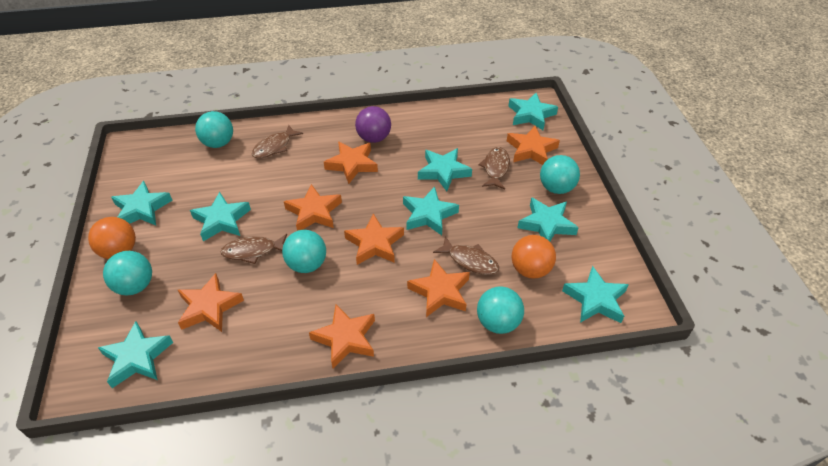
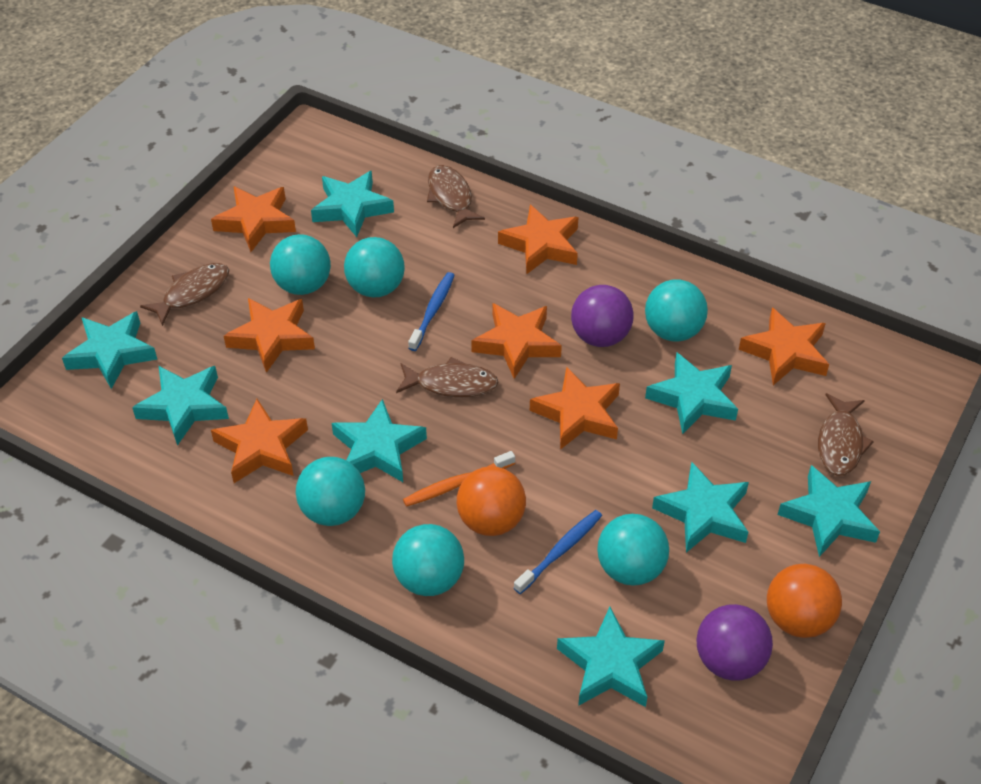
blue toothbrush: 0 -> 2
orange toothbrush: 0 -> 1
purple ball: 1 -> 2
turquoise ball: 5 -> 6

